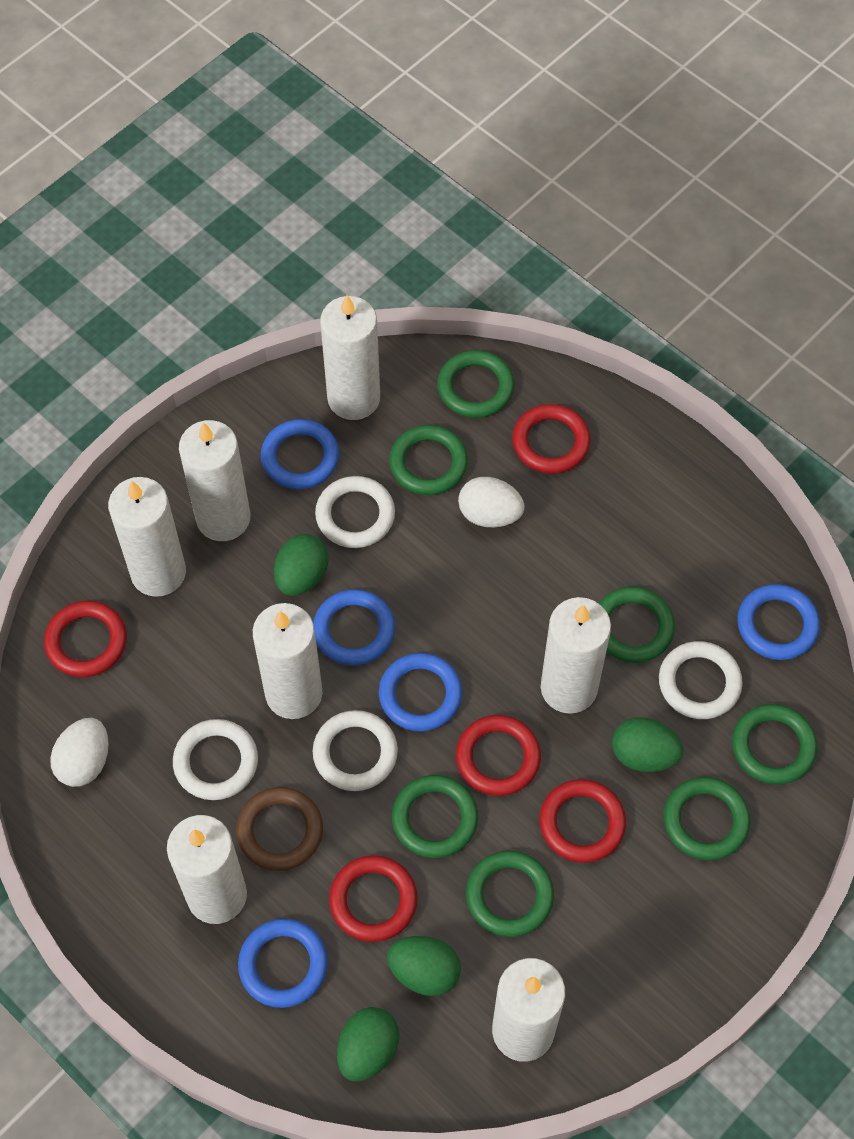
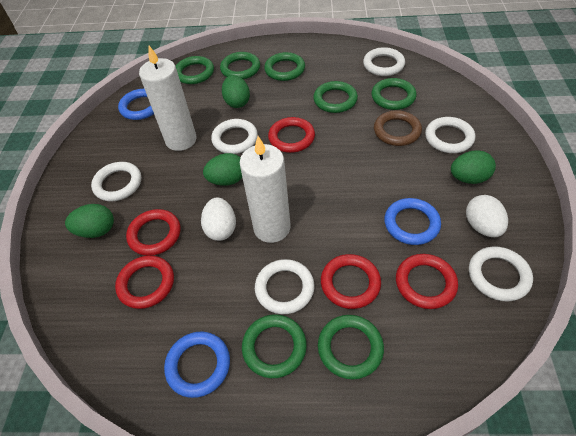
blue ring: 5 -> 3
white candle: 7 -> 2
white ring: 4 -> 6

